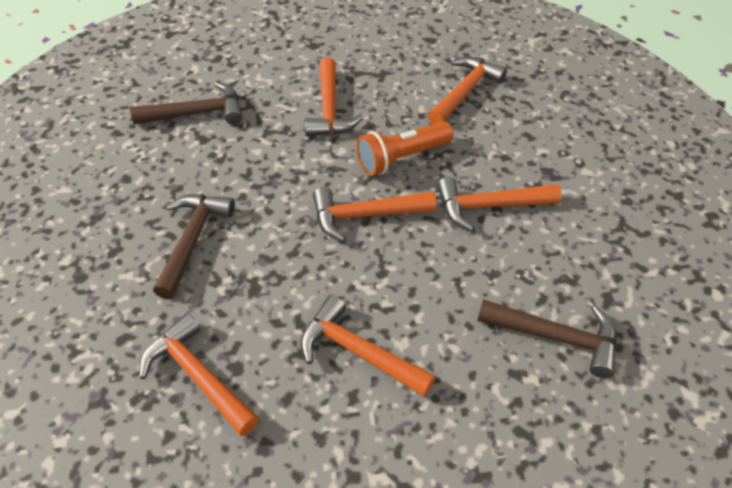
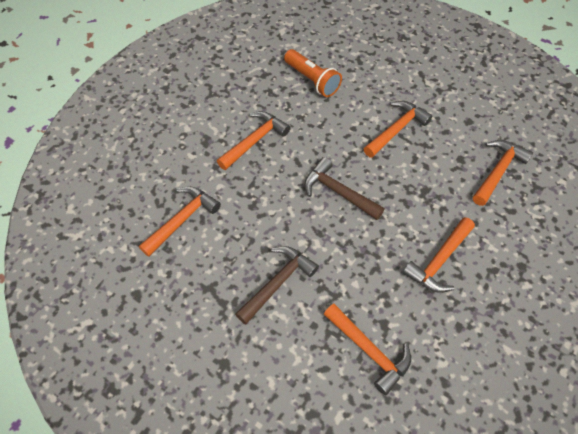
brown hammer: 3 -> 2

